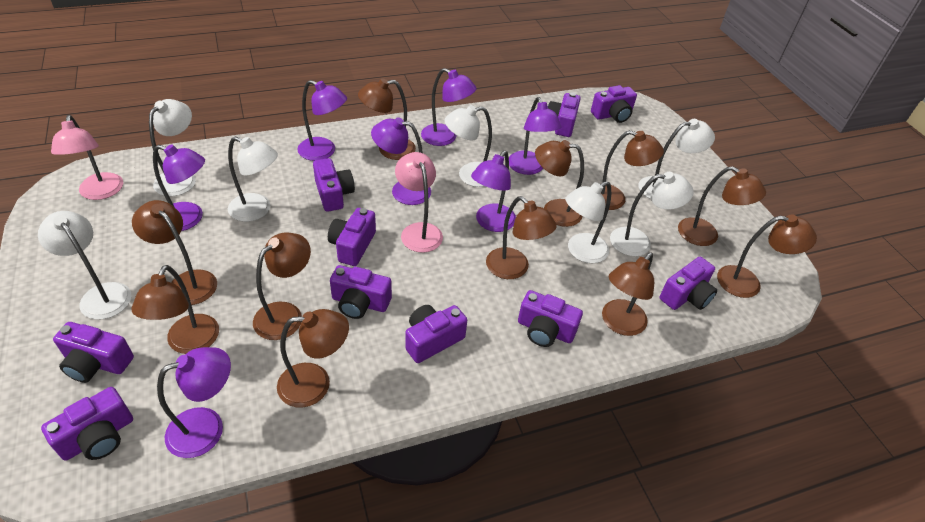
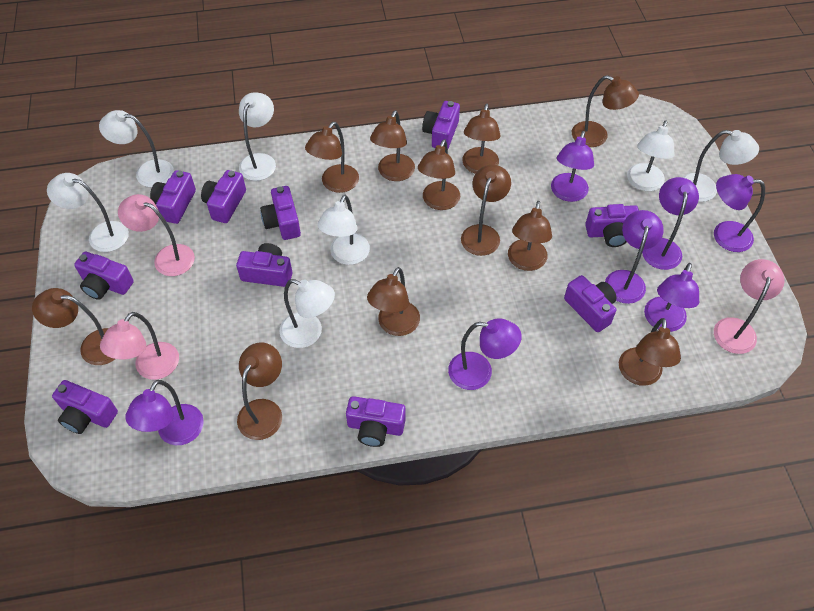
pink lamp: 2 -> 3

